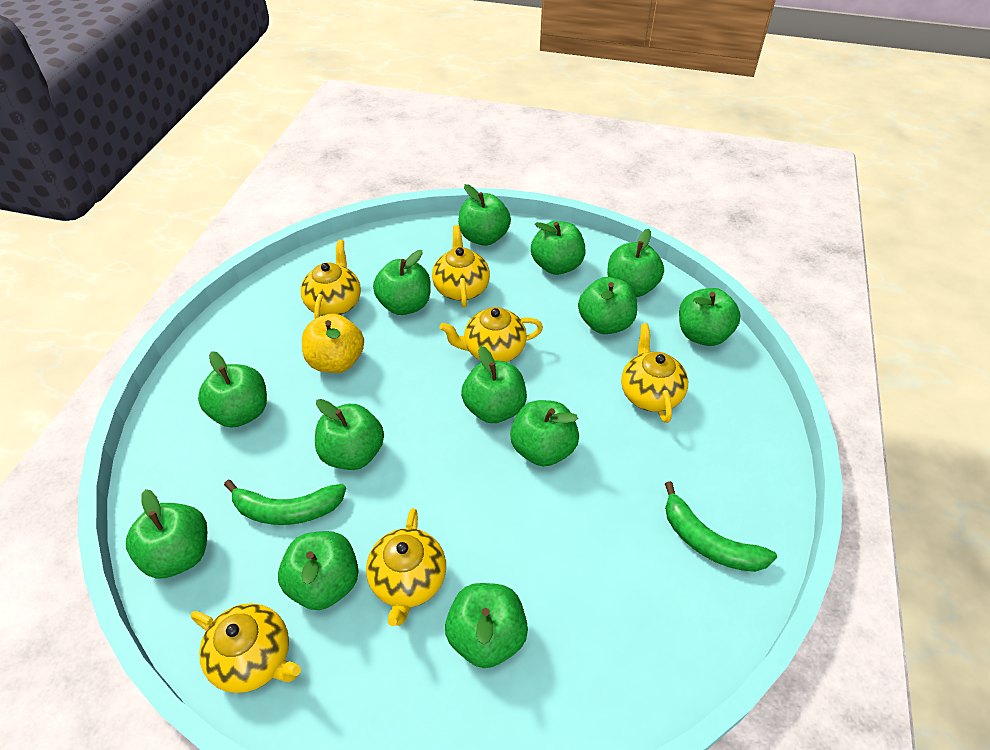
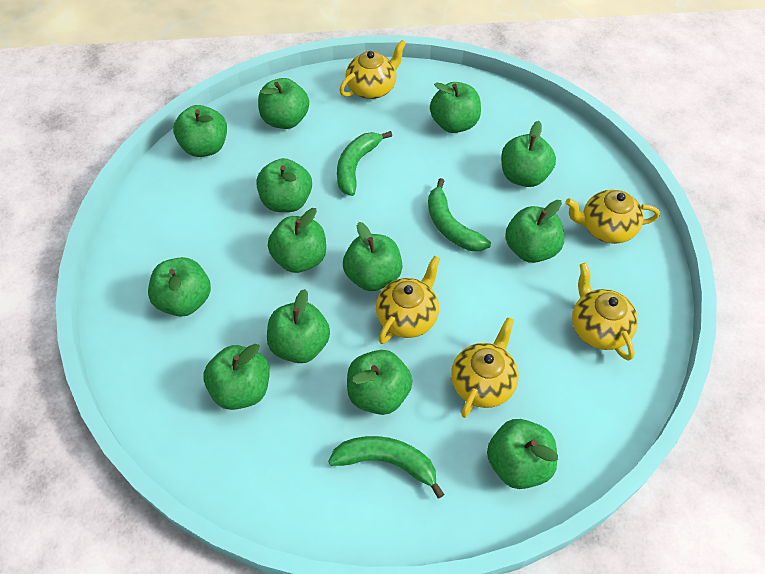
green banana: 2 -> 3
yellow apple: 1 -> 0
yellow teapot: 6 -> 5

